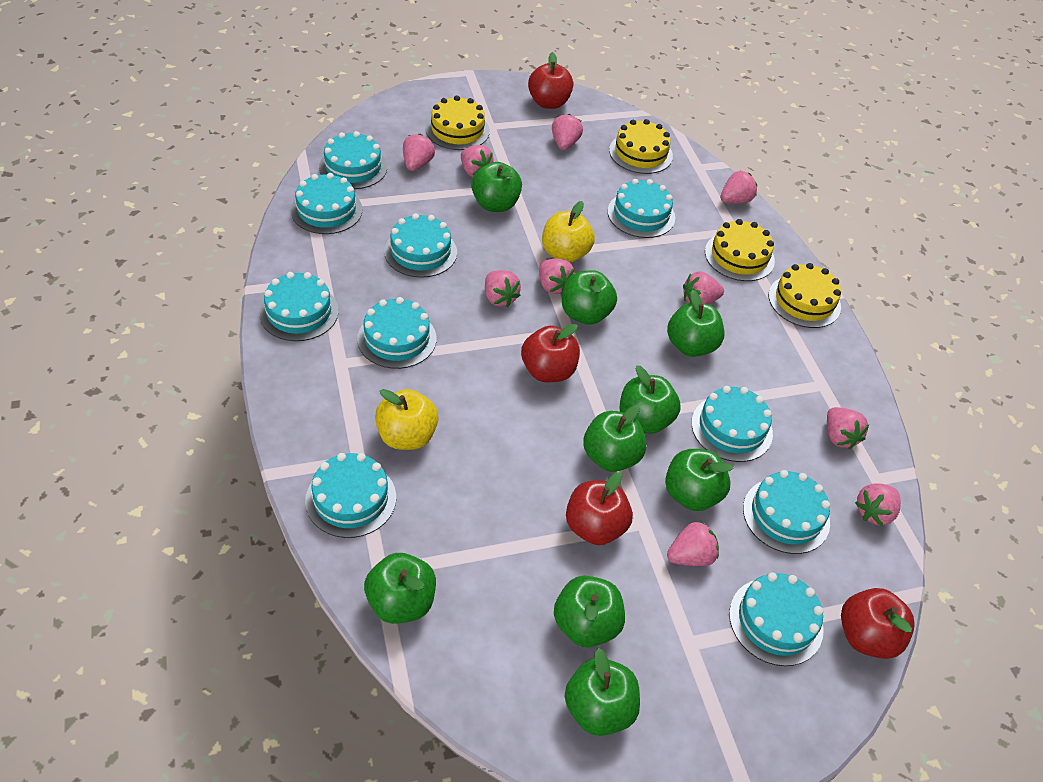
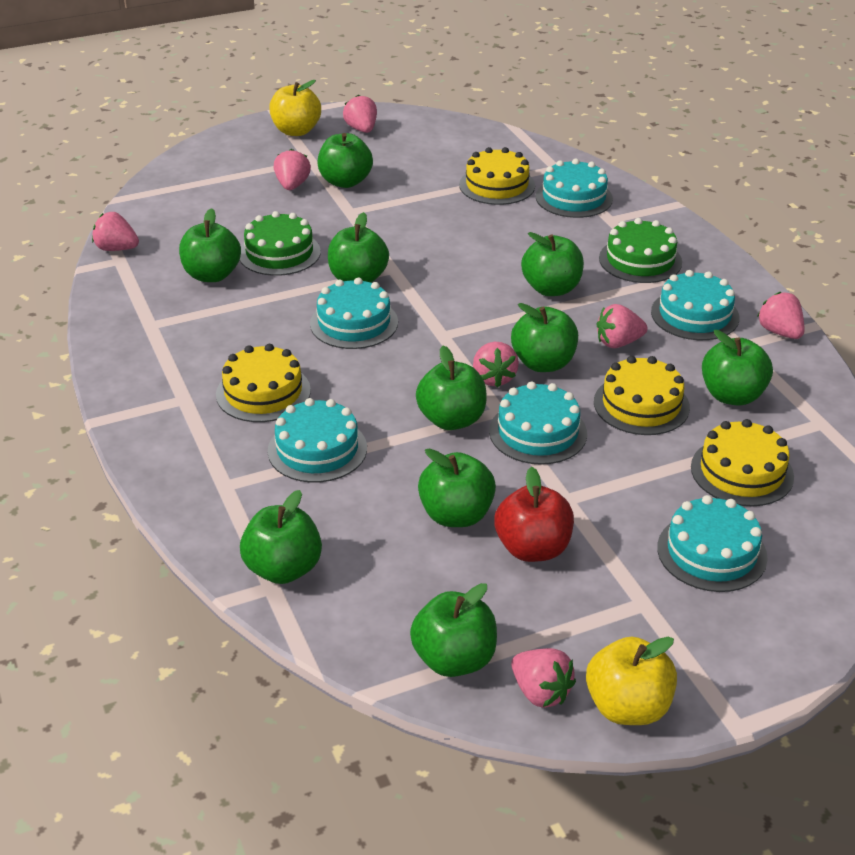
green apple: 9 -> 10
green cake: 0 -> 2
pink strawberry: 10 -> 7
red apple: 4 -> 1
turquoise cake: 10 -> 6

